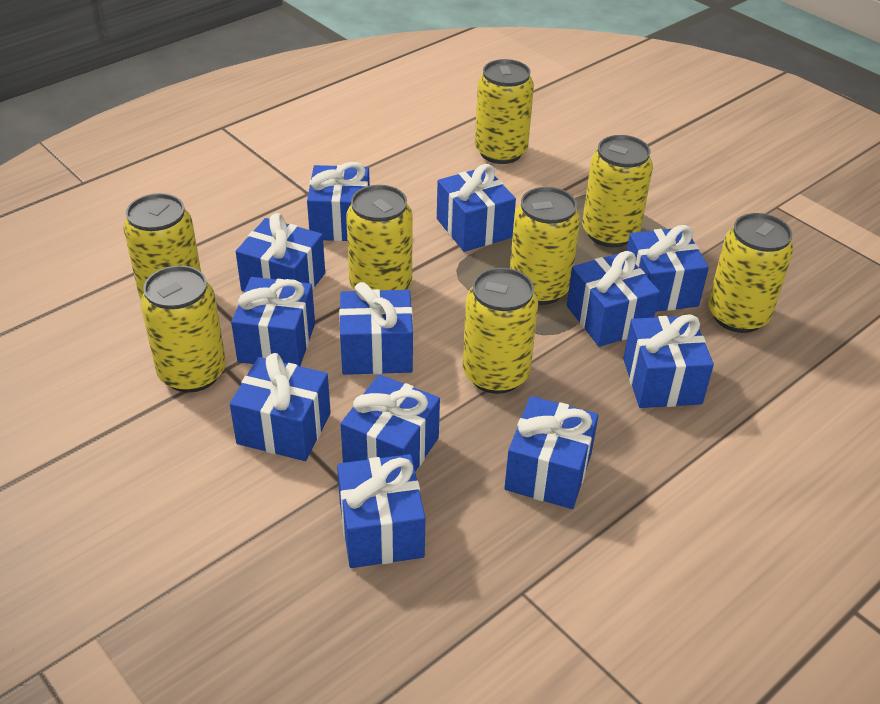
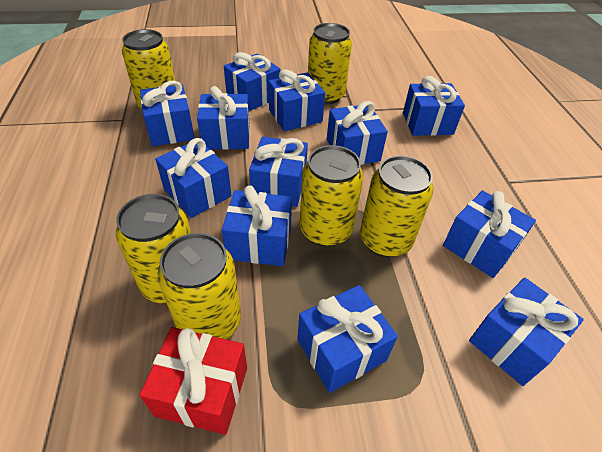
red gift: 0 -> 1
yellow can: 8 -> 6

